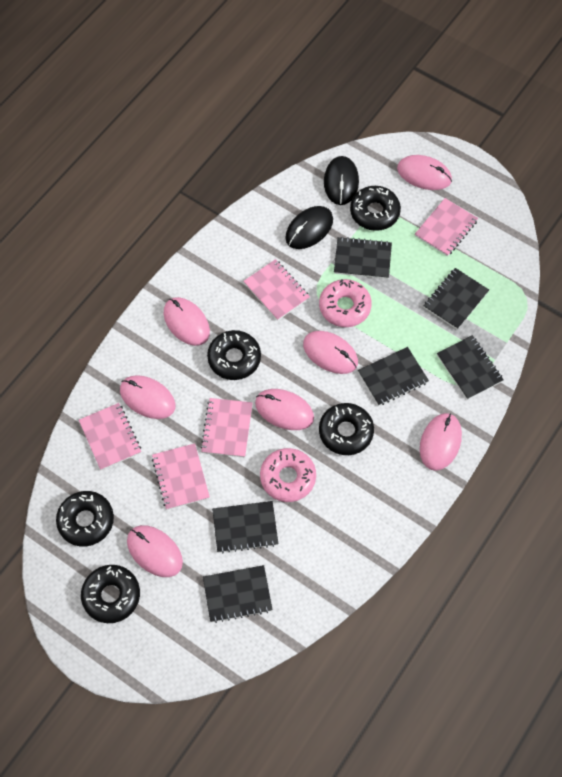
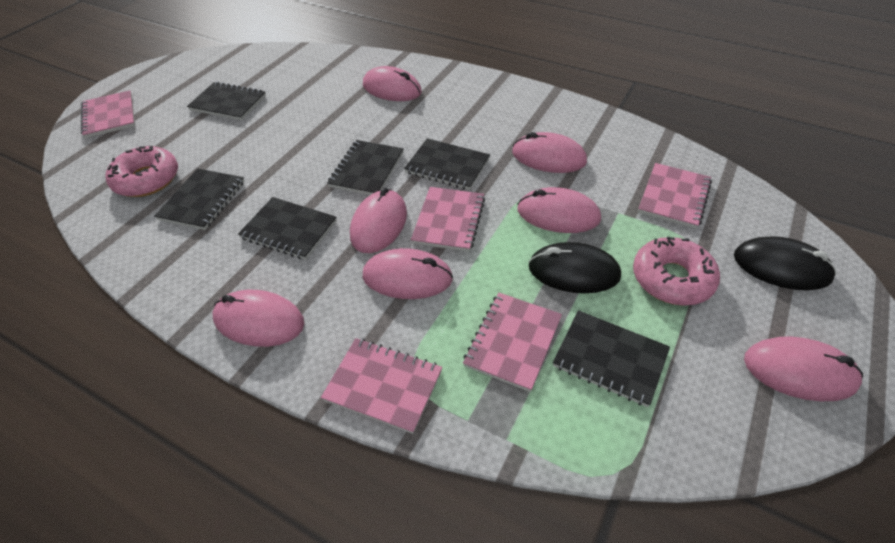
black donut: 5 -> 0

